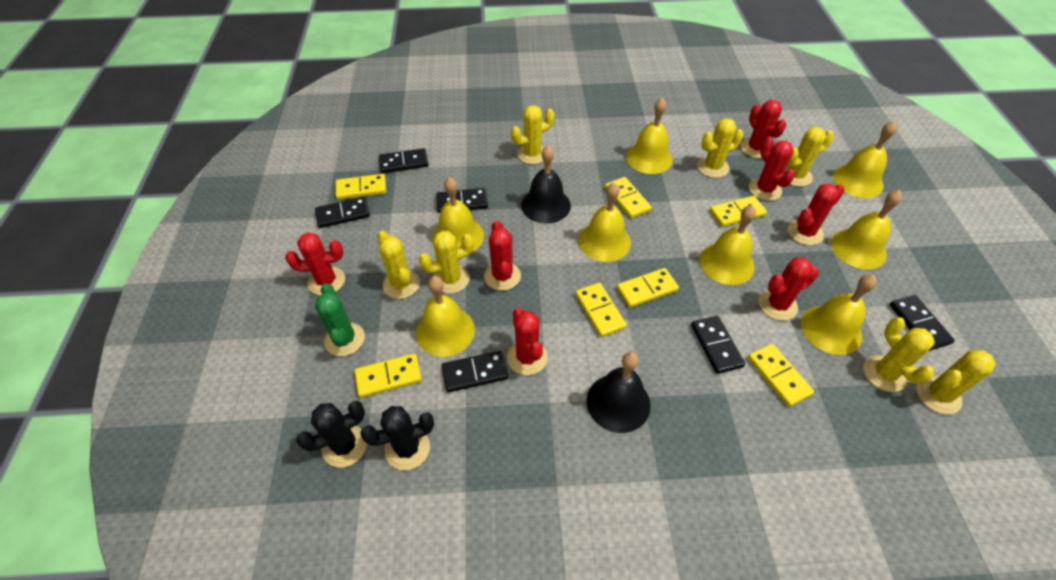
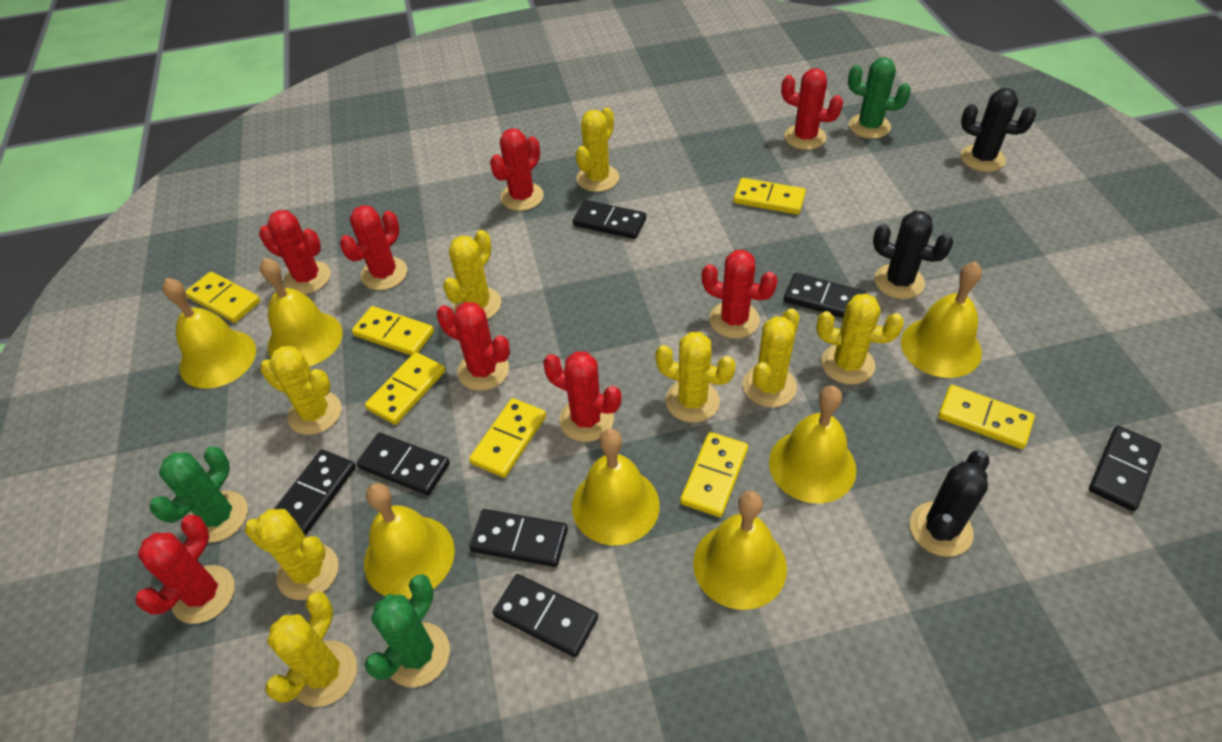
black bell: 2 -> 0
black cactus: 2 -> 3
black domino: 6 -> 7
green cactus: 1 -> 3
red cactus: 7 -> 8
yellow bell: 8 -> 7
yellow cactus: 7 -> 8

